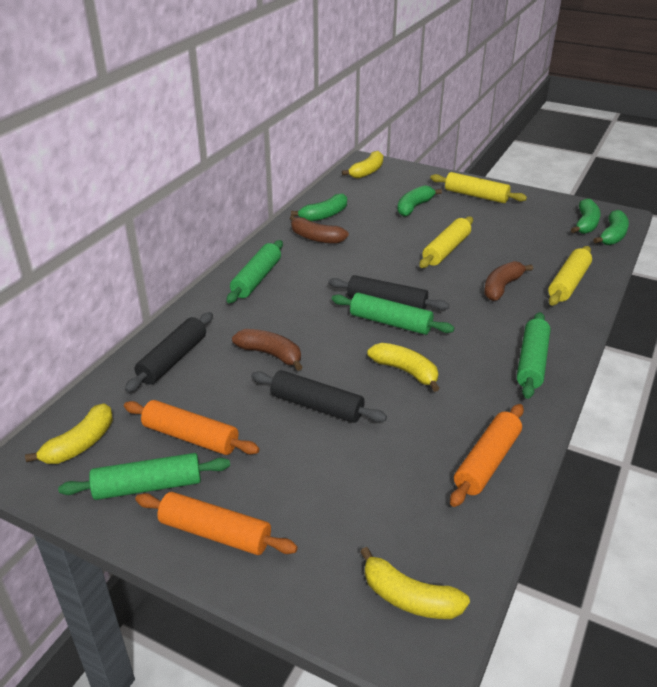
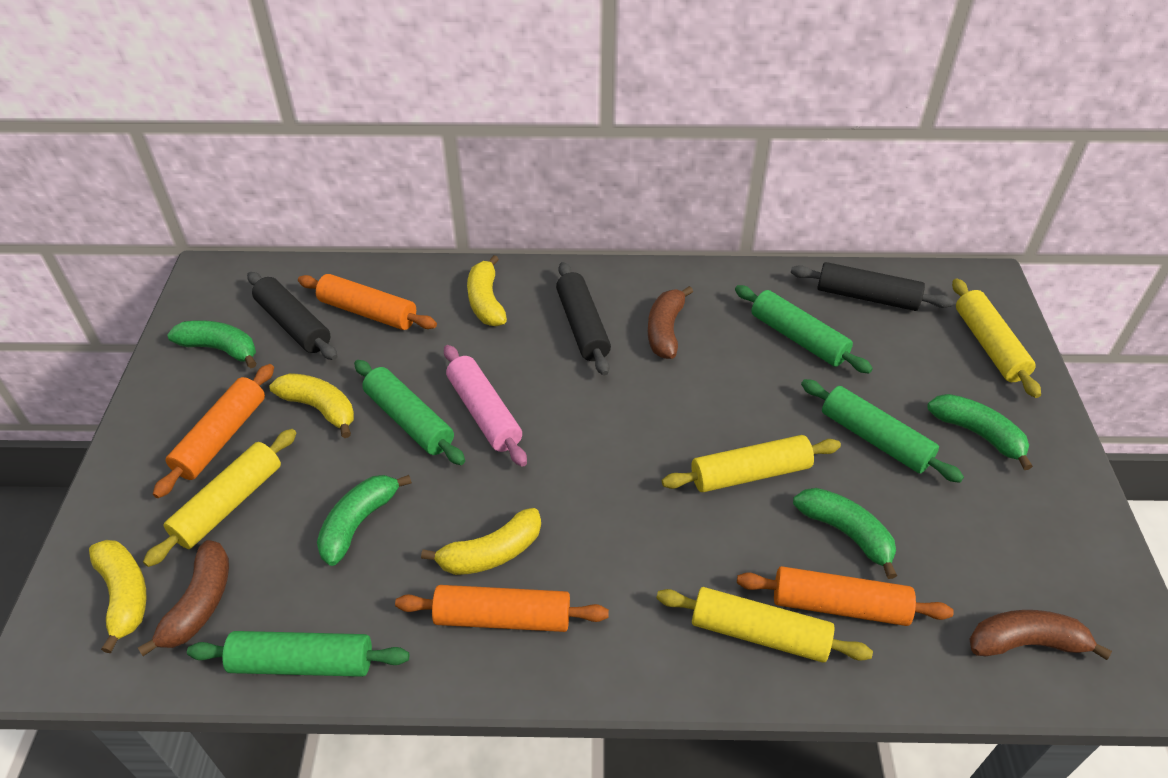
orange rolling pin: 3 -> 4
pink rolling pin: 0 -> 1
yellow rolling pin: 3 -> 4

